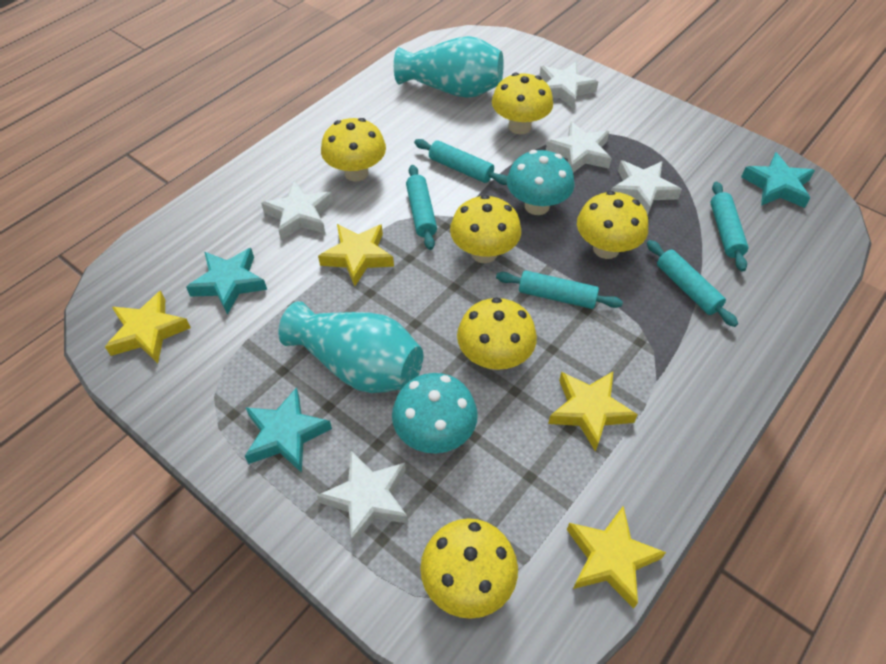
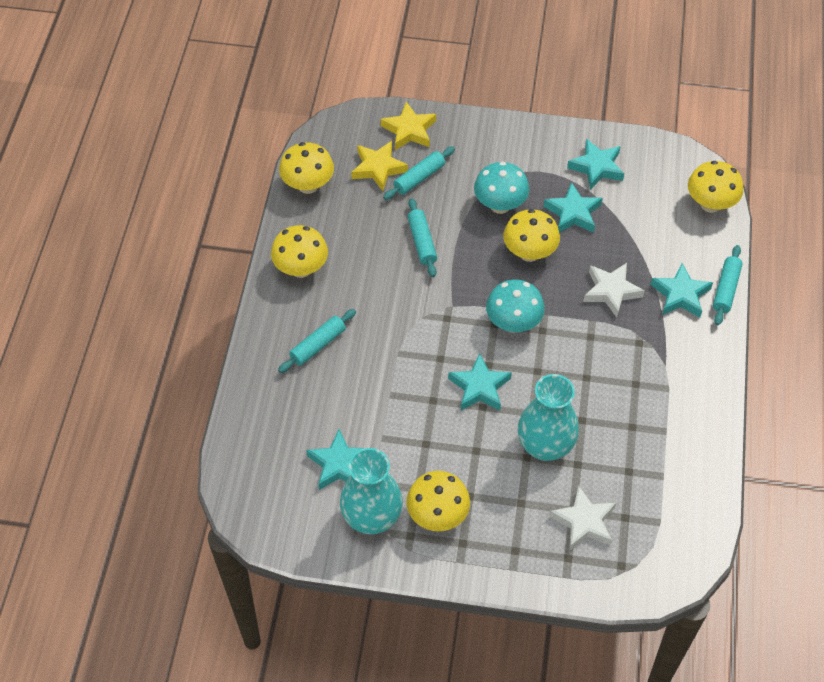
turquoise rolling pin: 5 -> 4
turquoise star: 3 -> 5
white star: 5 -> 2
yellow mushroom: 6 -> 5
yellow star: 4 -> 2

